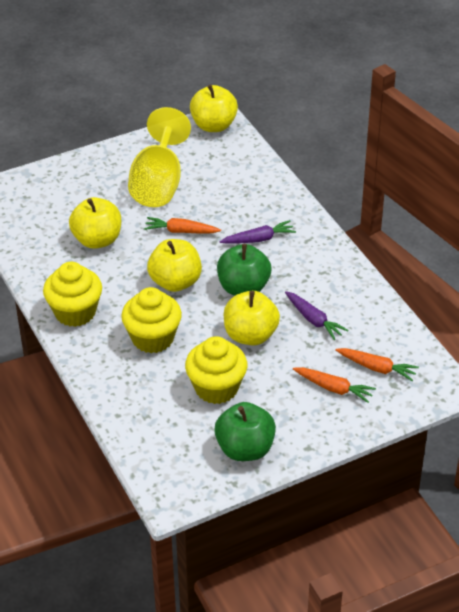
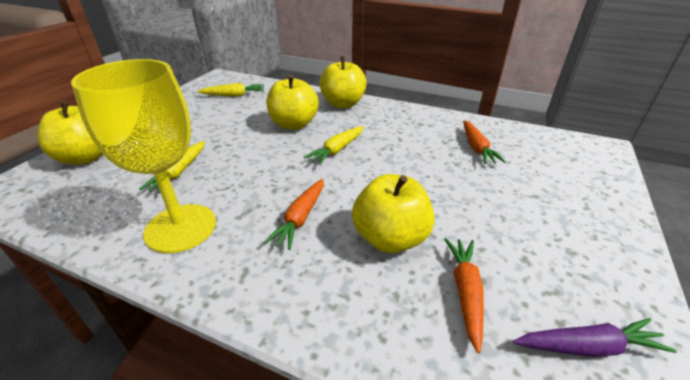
green apple: 2 -> 0
purple carrot: 2 -> 1
yellow carrot: 0 -> 3
yellow cupcake: 3 -> 0

